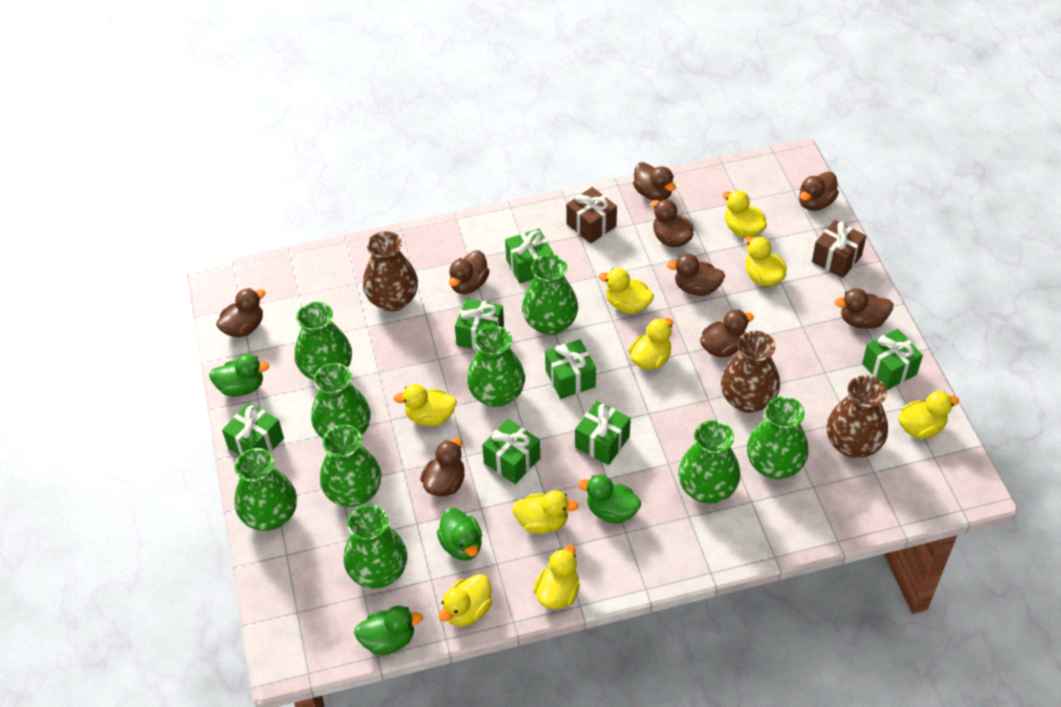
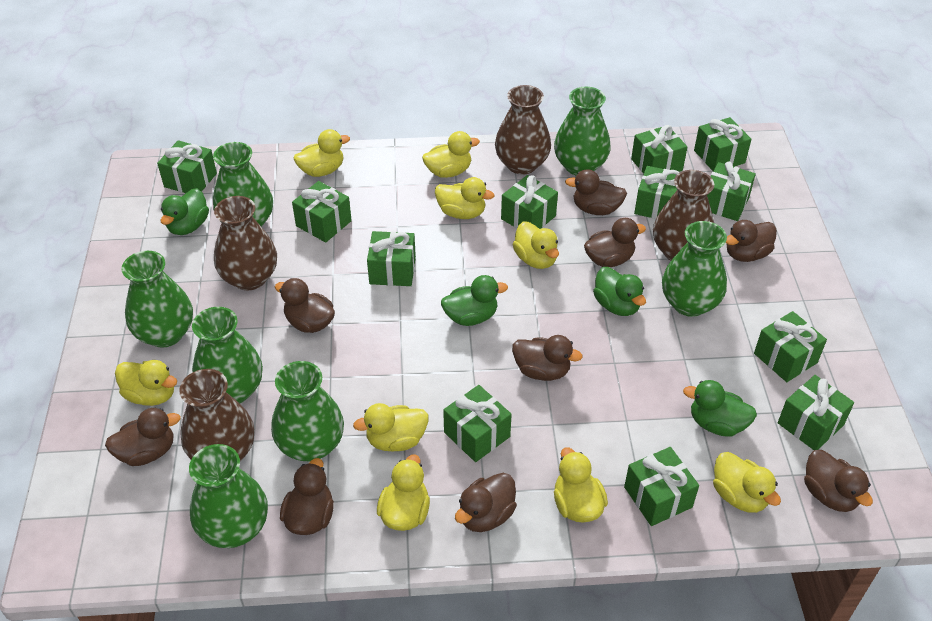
brown gift: 2 -> 0
brown vase: 3 -> 4
green gift: 7 -> 12
green vase: 9 -> 7

